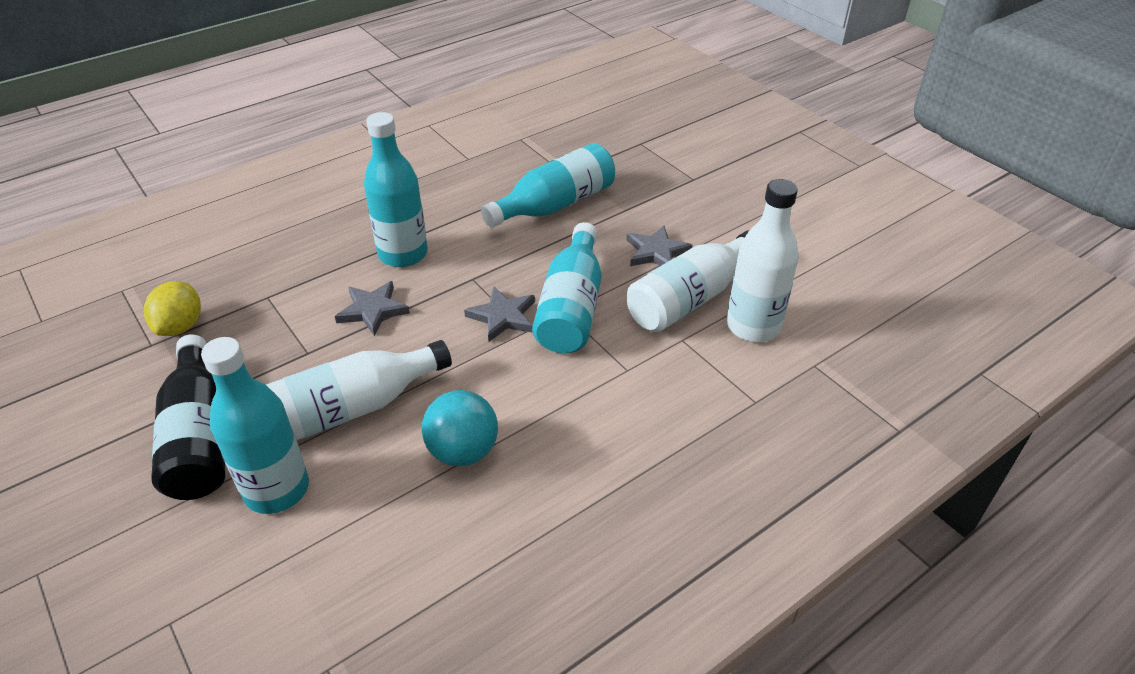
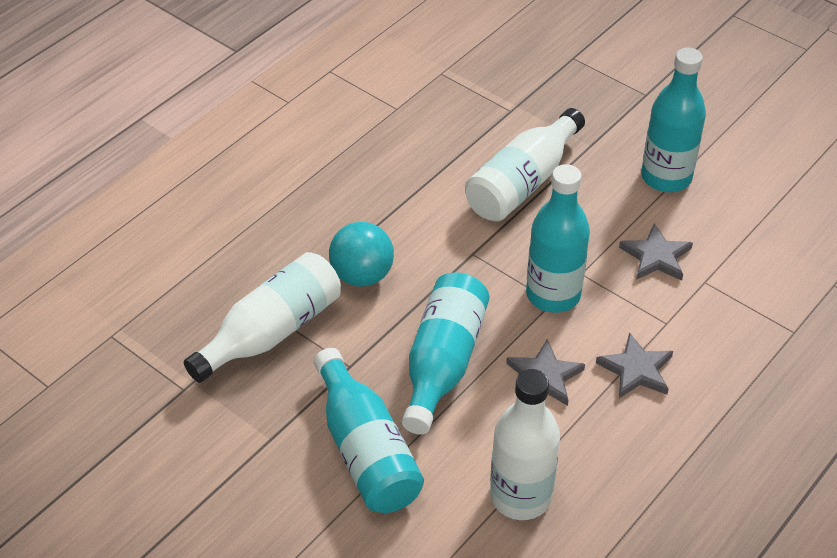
black bottle: 1 -> 0
yellow lemon: 1 -> 0

